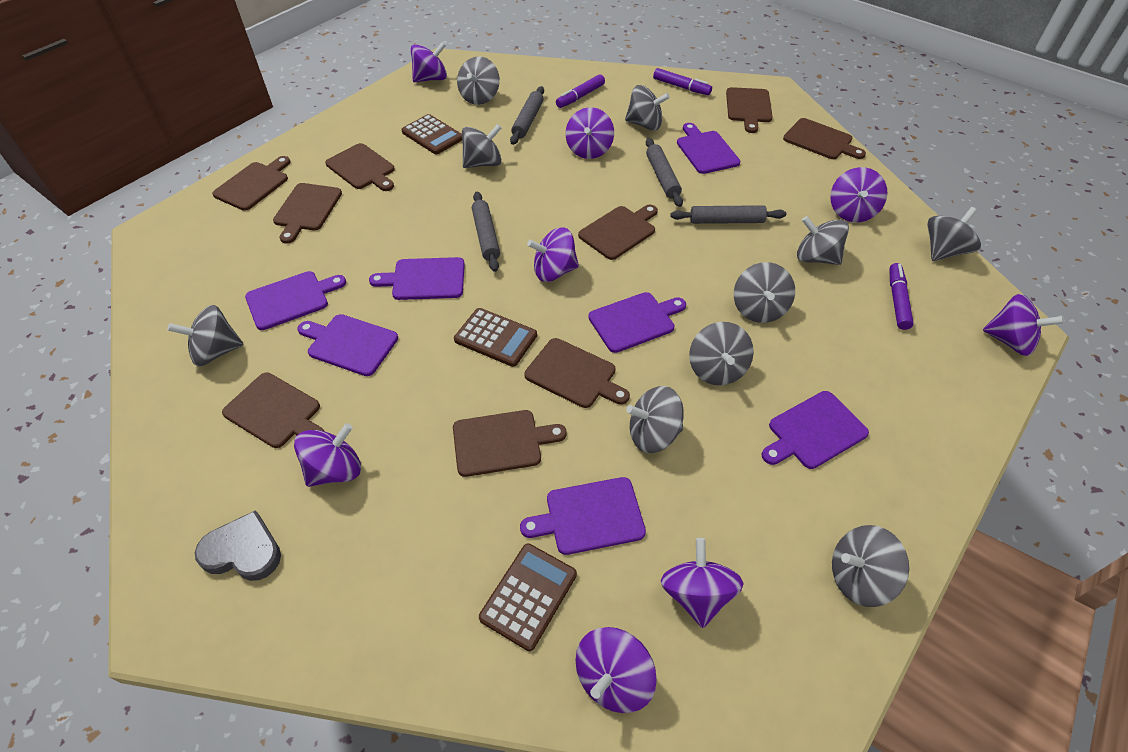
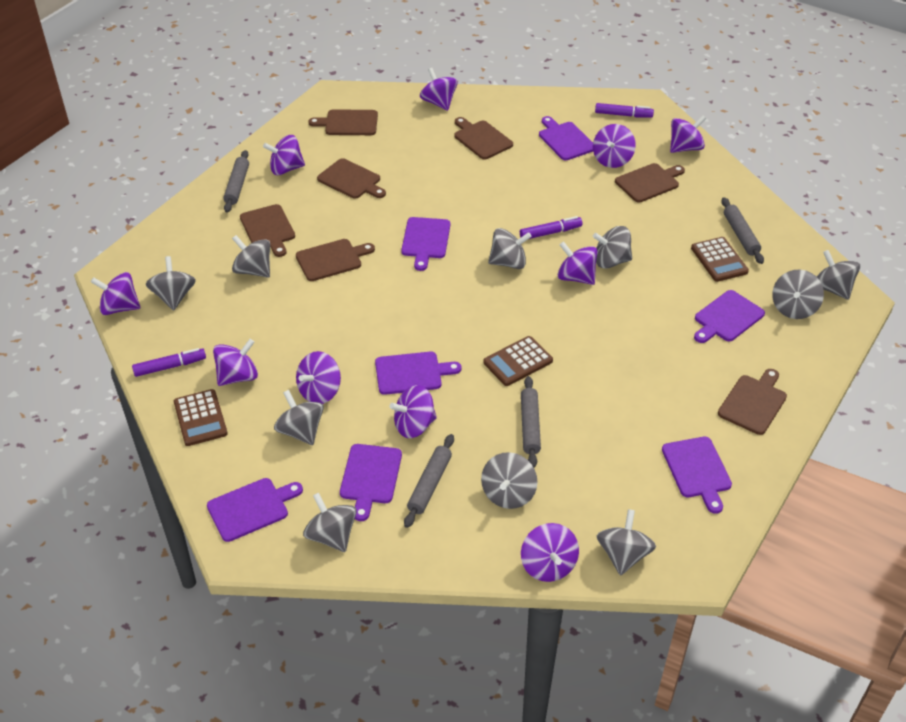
brown cutting board: 9 -> 7
grey heart: 1 -> 0
purple spinning top: 8 -> 10

